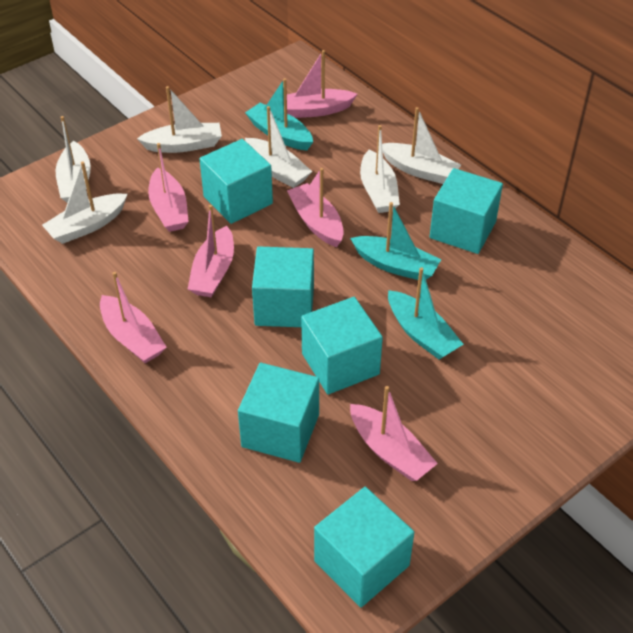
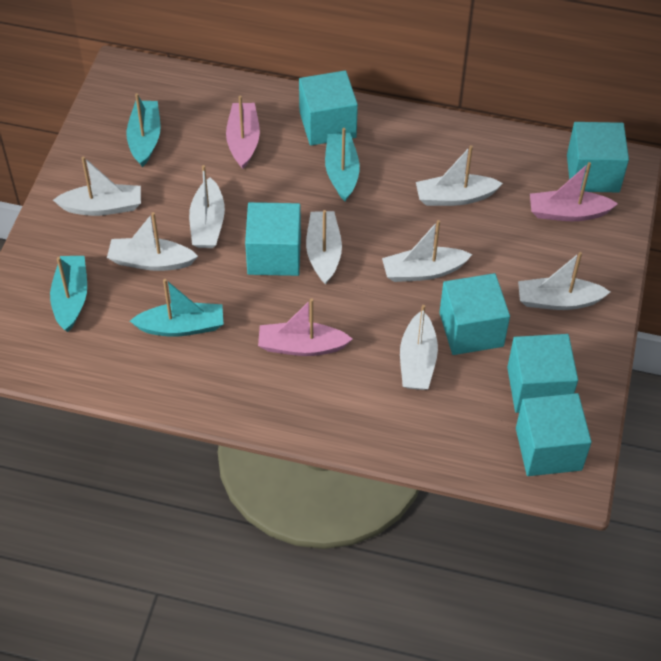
pink boat: 6 -> 3
turquoise boat: 3 -> 4
white boat: 6 -> 8

